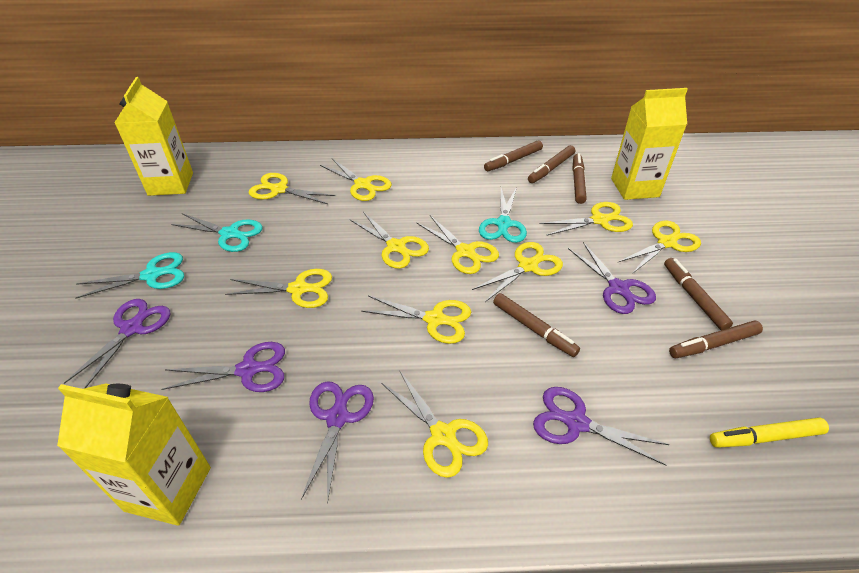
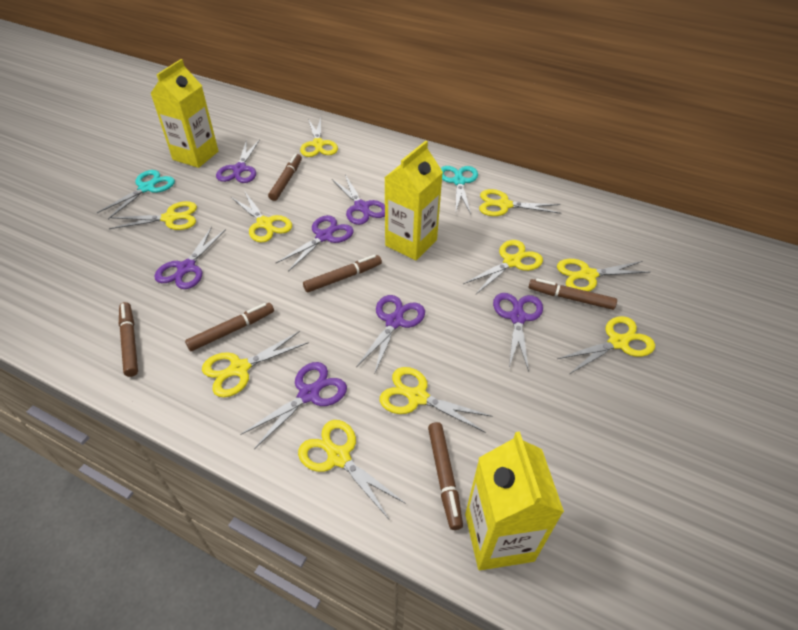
purple scissors: 5 -> 7
turquoise scissors: 3 -> 2
yellow marker: 1 -> 0

